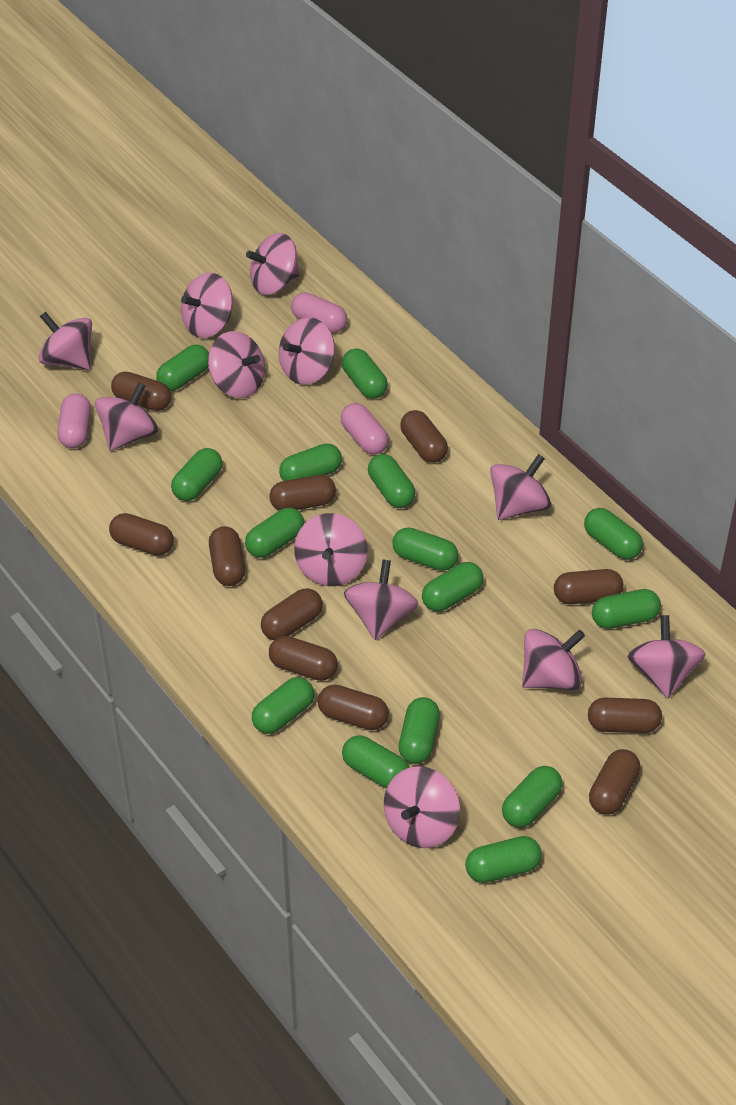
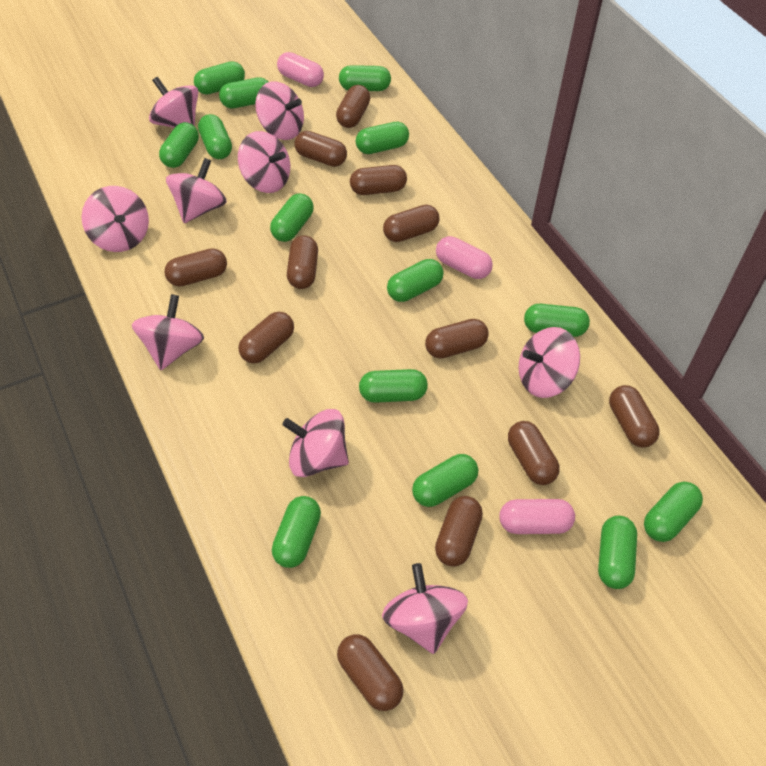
brown capsule: 11 -> 12
green capsule: 15 -> 14
pink spinning top: 12 -> 9

